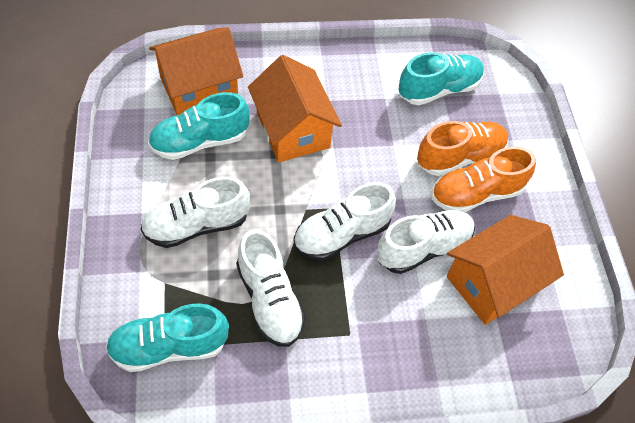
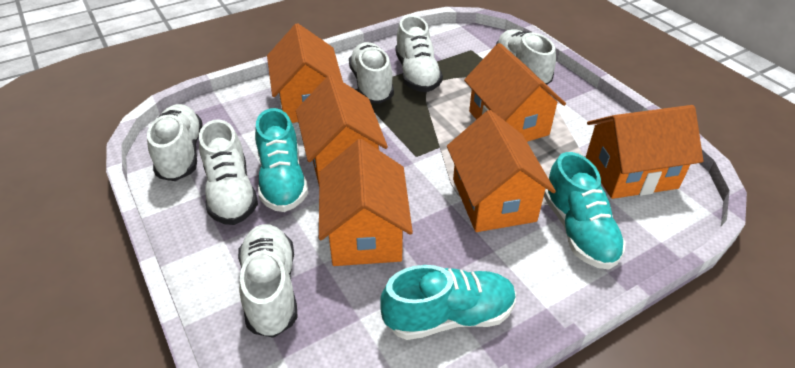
orange house: 3 -> 6
orange shoe: 2 -> 0
white shoe: 4 -> 6

